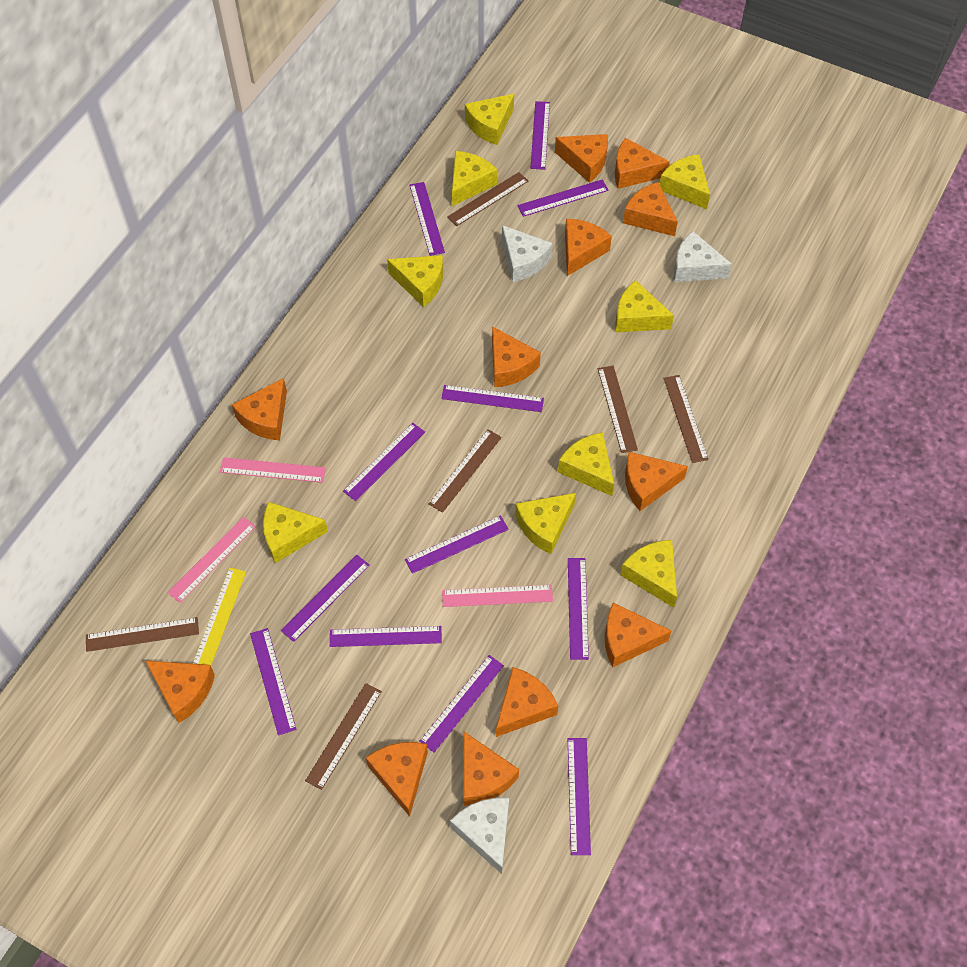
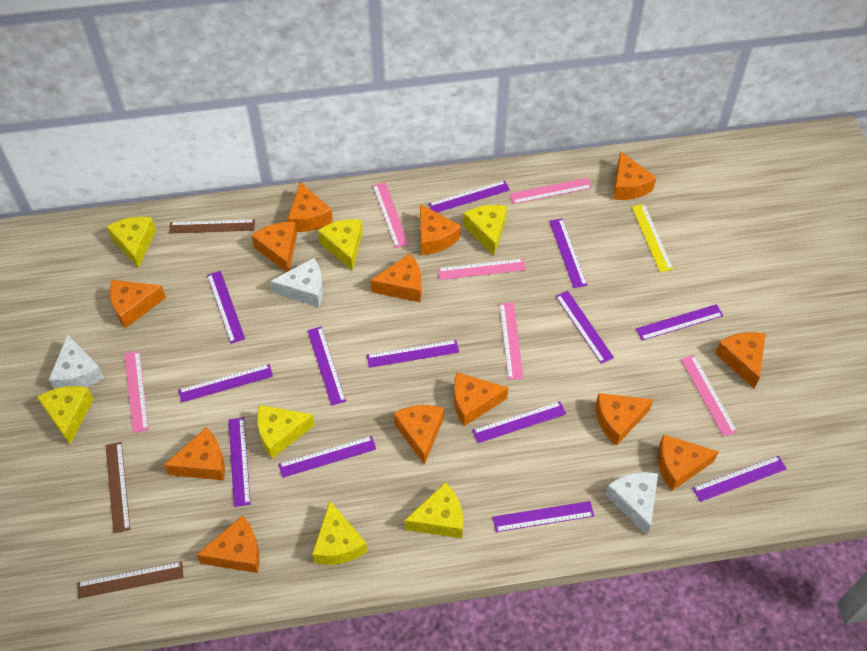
brown ruler: 6 -> 3
orange cheese: 12 -> 13
pink ruler: 3 -> 6
purple ruler: 12 -> 13
yellow cheese: 9 -> 7

